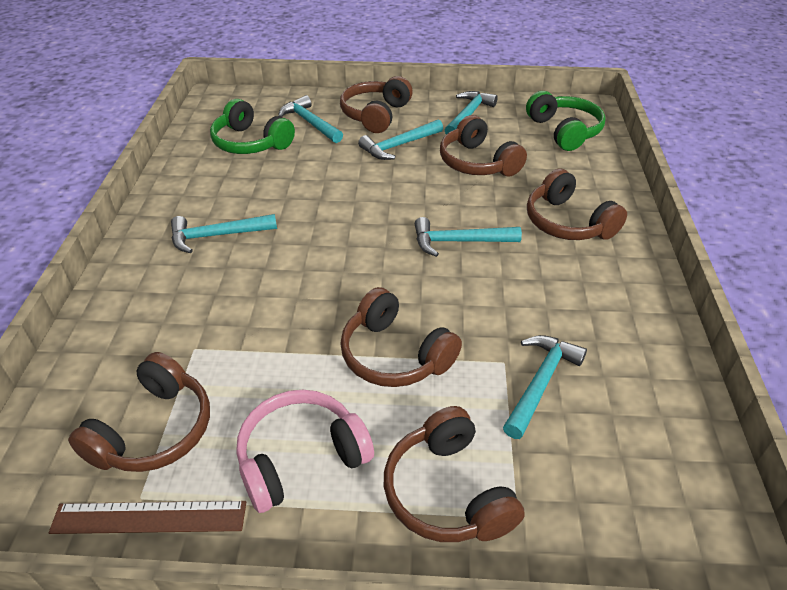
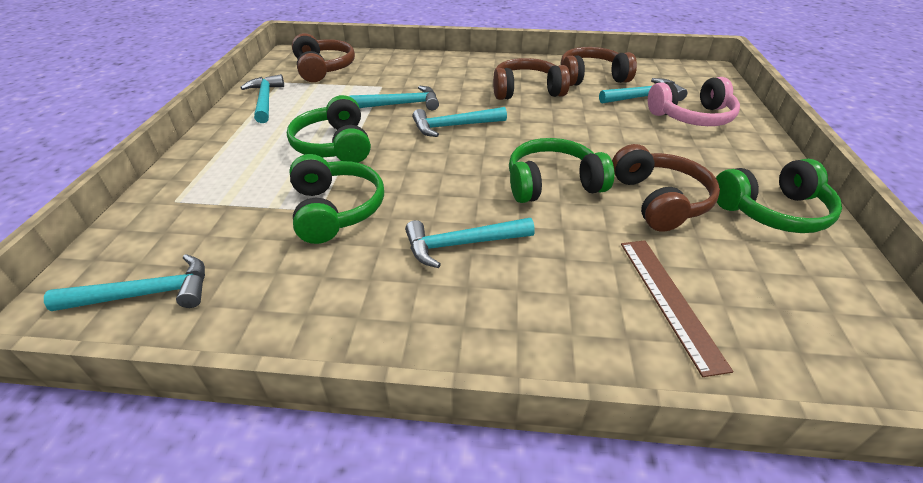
brown headphones: 6 -> 4
green headphones: 2 -> 4

